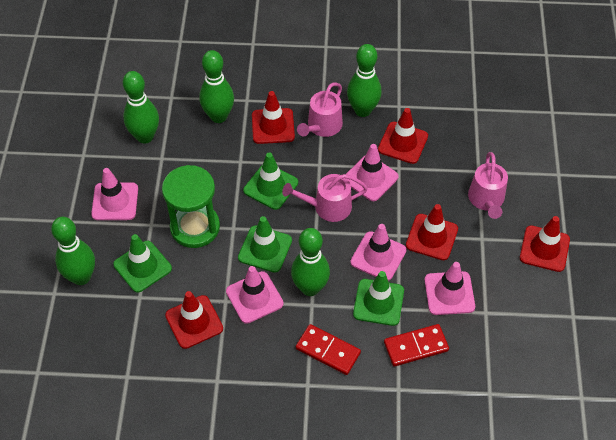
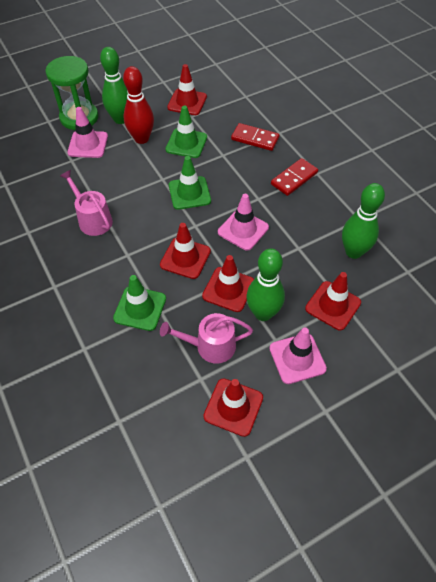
green bowling pin: 5 -> 3
green traffic cone: 4 -> 3
pink traffic cone: 5 -> 3
pink watering can: 3 -> 2
red bowling pin: 0 -> 1

